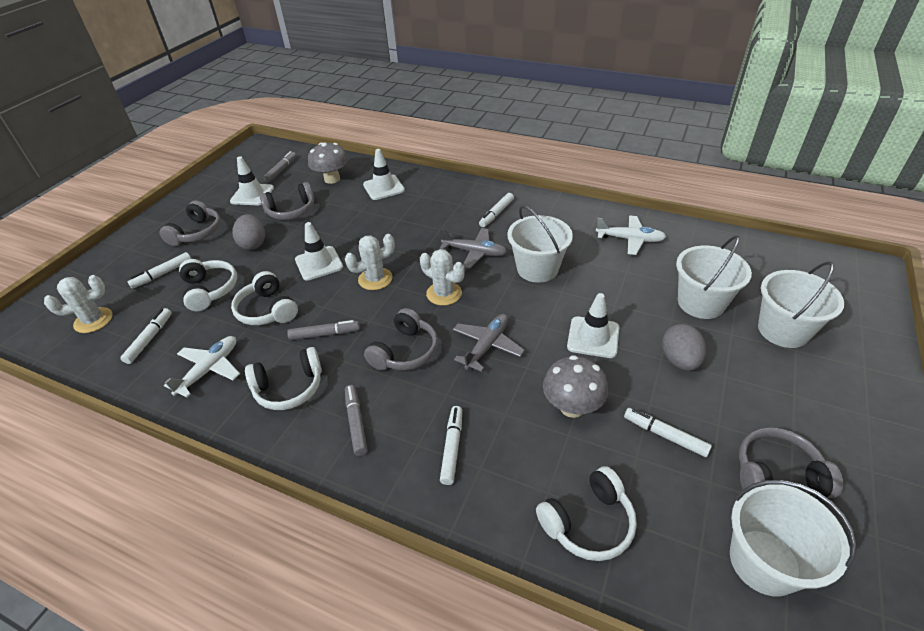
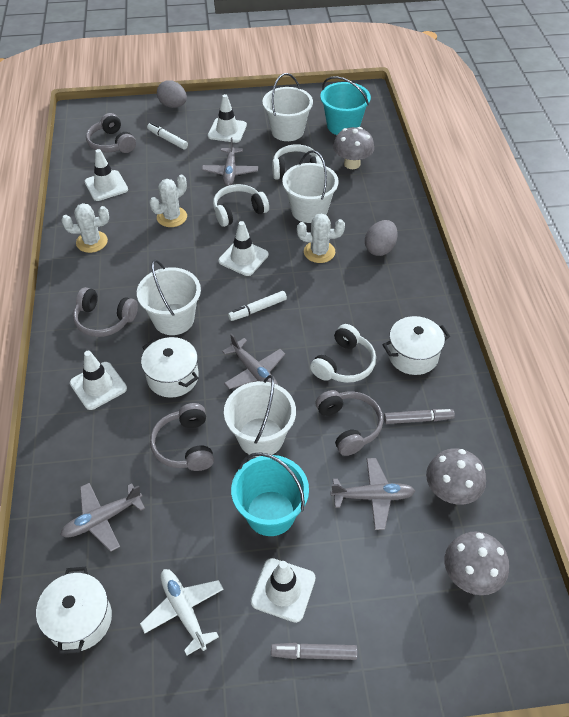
grey marker: 3 -> 2
grey mushroom: 2 -> 3
grey plane: 2 -> 4
turquoise bucket: 0 -> 2
white headphones: 4 -> 3
white marker: 5 -> 2
white plane: 2 -> 1
white pot: 0 -> 3
white traffic cone: 4 -> 5

